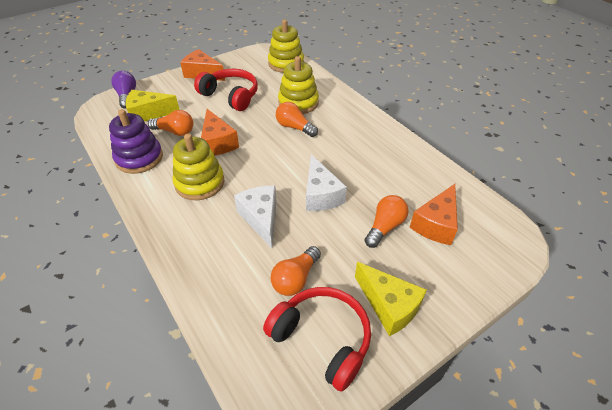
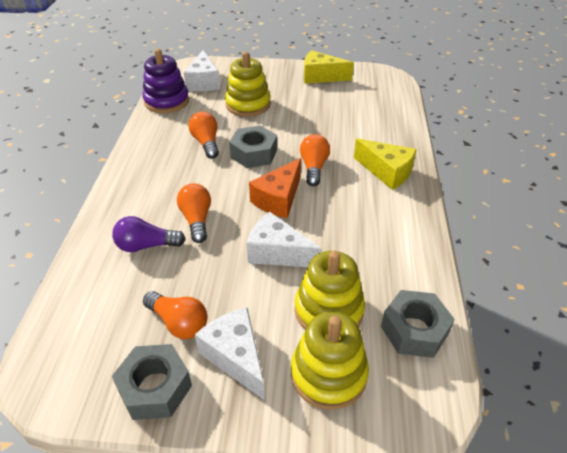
grey nut: 0 -> 3
orange cheese: 3 -> 1
red headphones: 2 -> 0
white cheese: 2 -> 3

